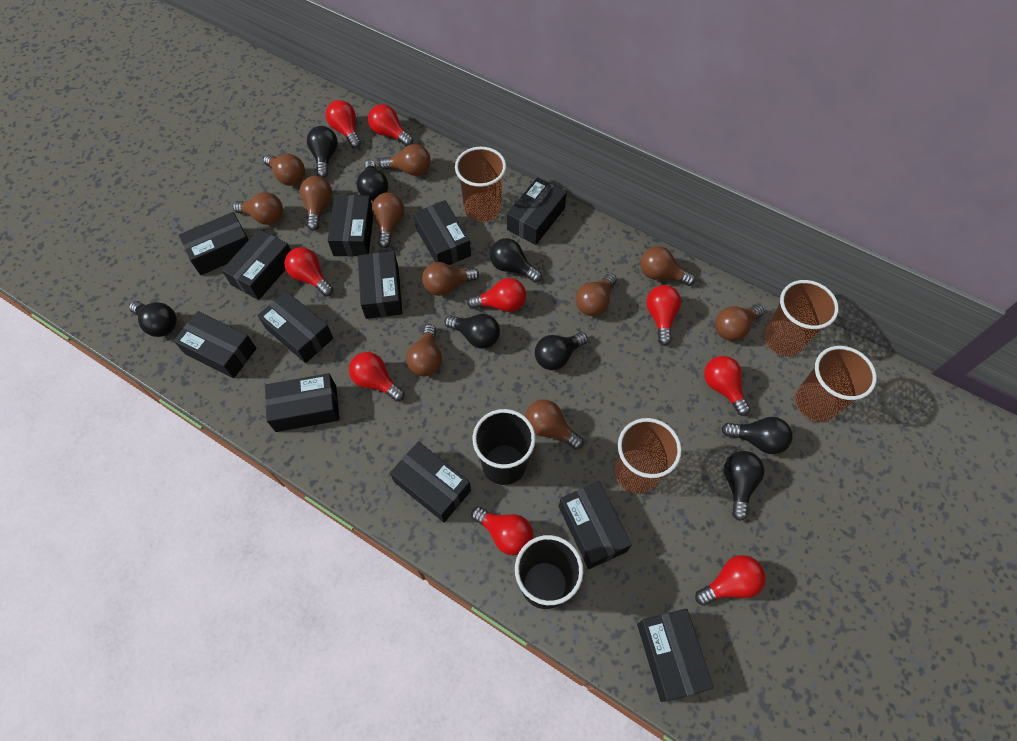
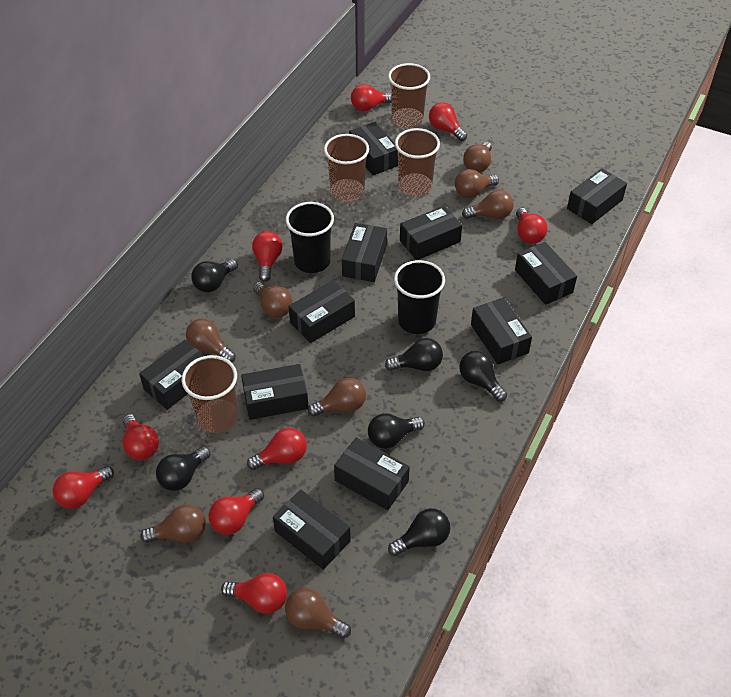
black box: 12 -> 11
black light bulb: 8 -> 6
brown light bulb: 11 -> 8

